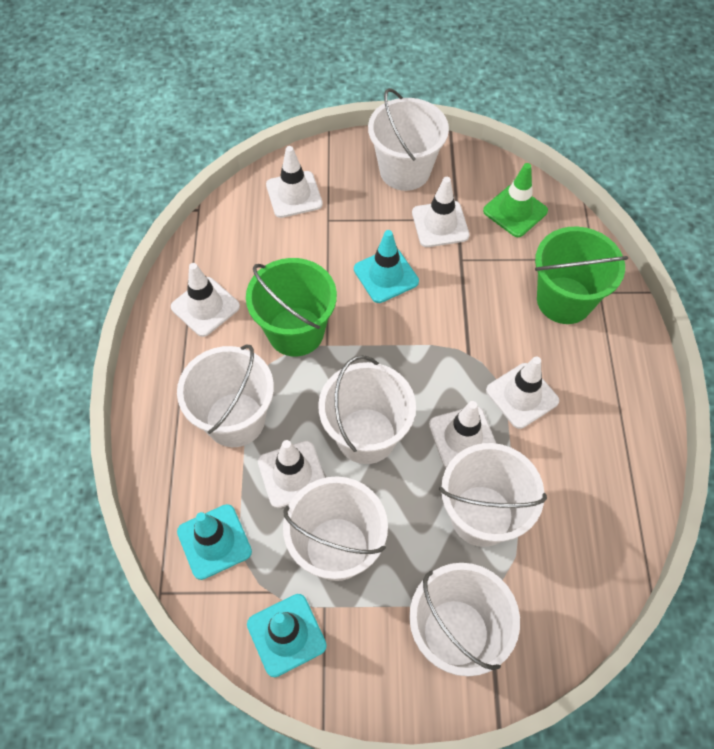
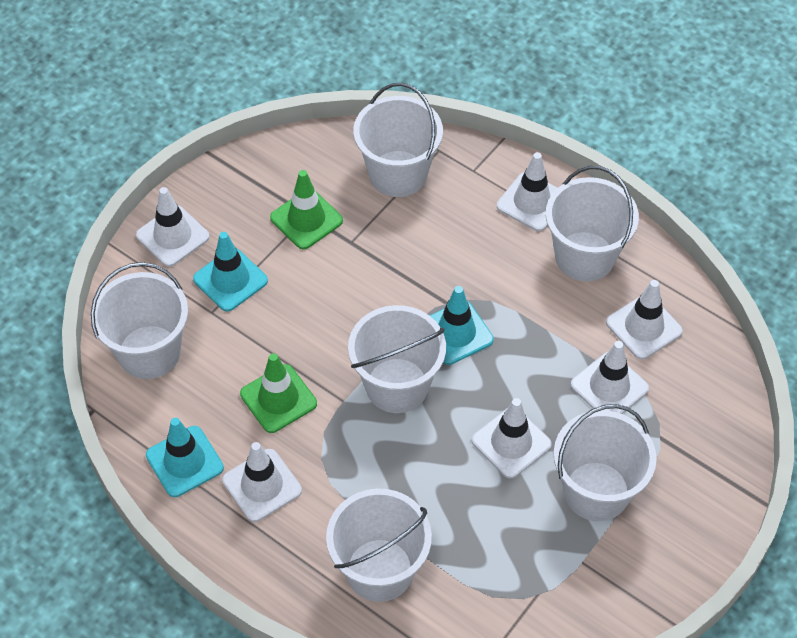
green bucket: 2 -> 0
green traffic cone: 1 -> 2

